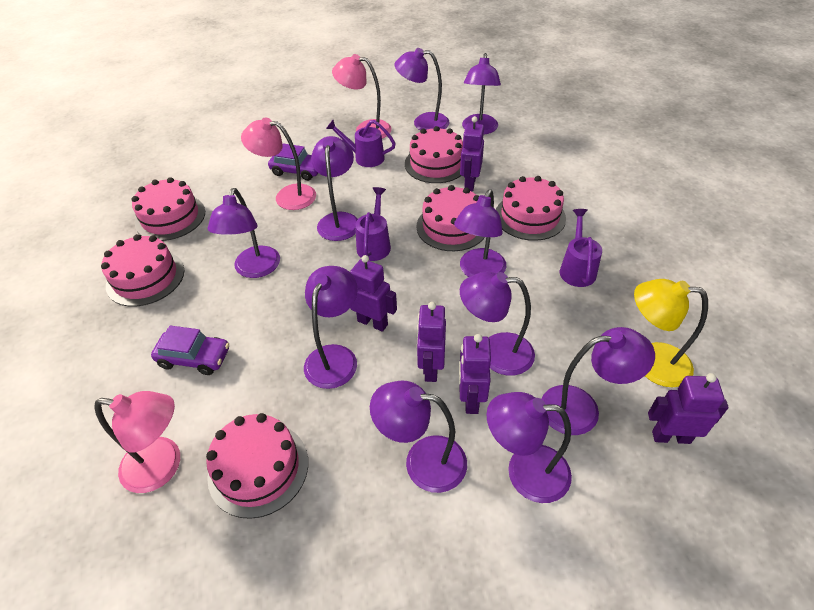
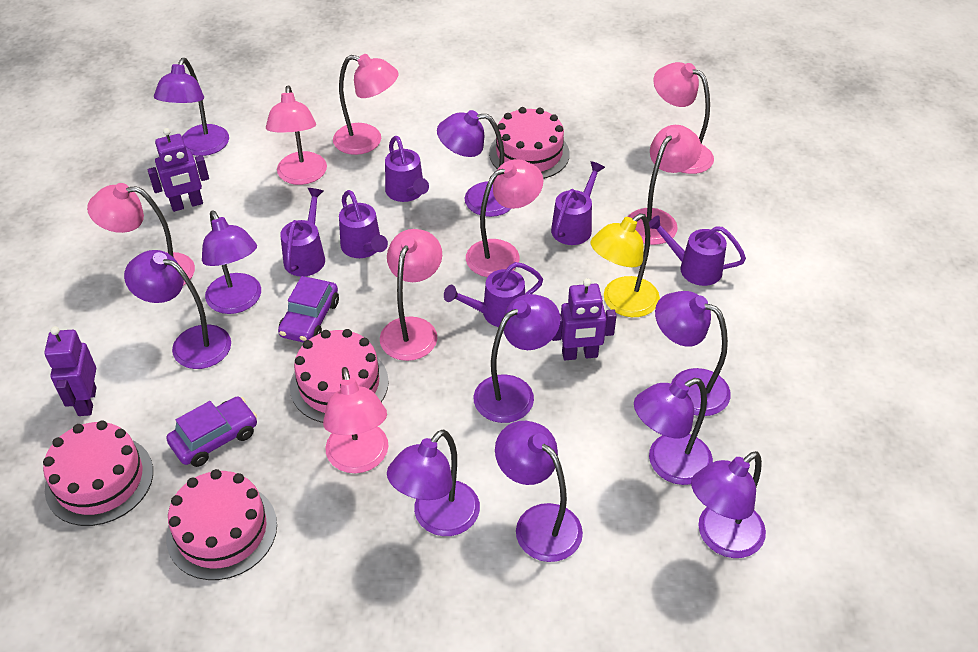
pink cake: 6 -> 4
pink lamp: 3 -> 8
purple robot: 5 -> 3
purple watering can: 3 -> 6

